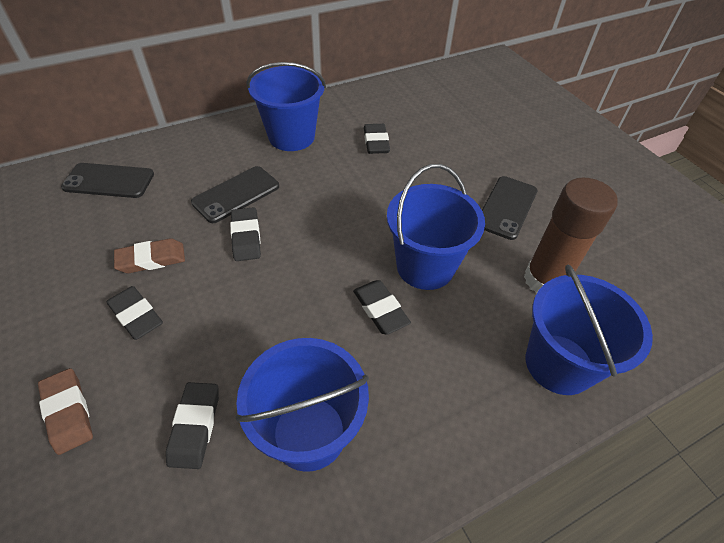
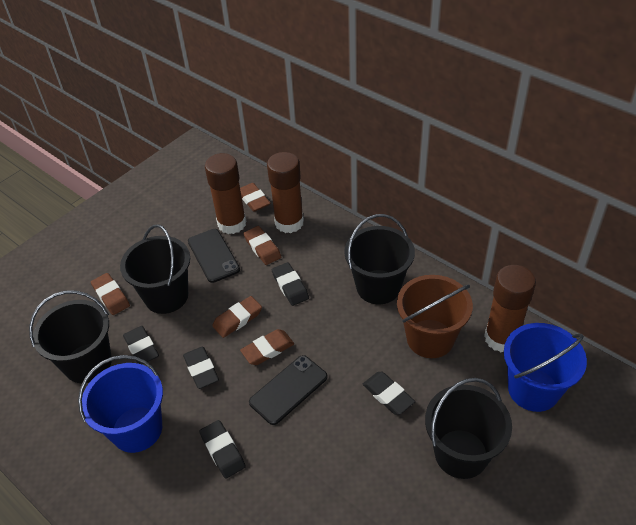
black bucket: 0 -> 4
black phone: 3 -> 2
blue bucket: 4 -> 2
brown bucket: 0 -> 1
brown eraser: 2 -> 5
brown glue stick: 1 -> 3

